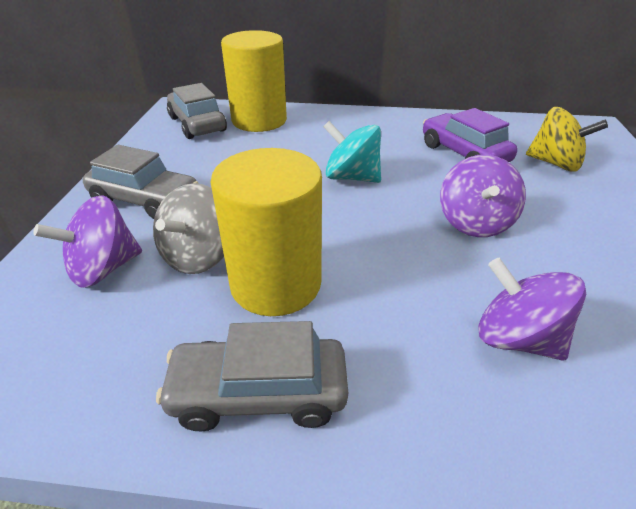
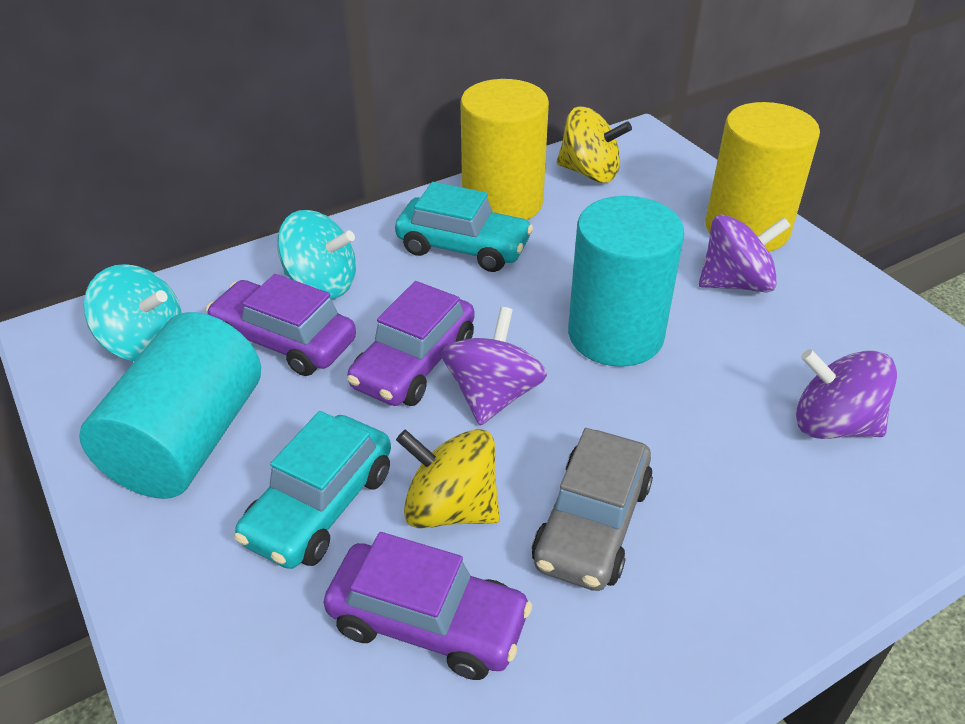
grey car: 3 -> 1
grey spinning top: 1 -> 0
purple car: 1 -> 3
turquoise car: 0 -> 2
turquoise cylinder: 0 -> 2
turquoise spinning top: 1 -> 2
yellow spinning top: 1 -> 2

